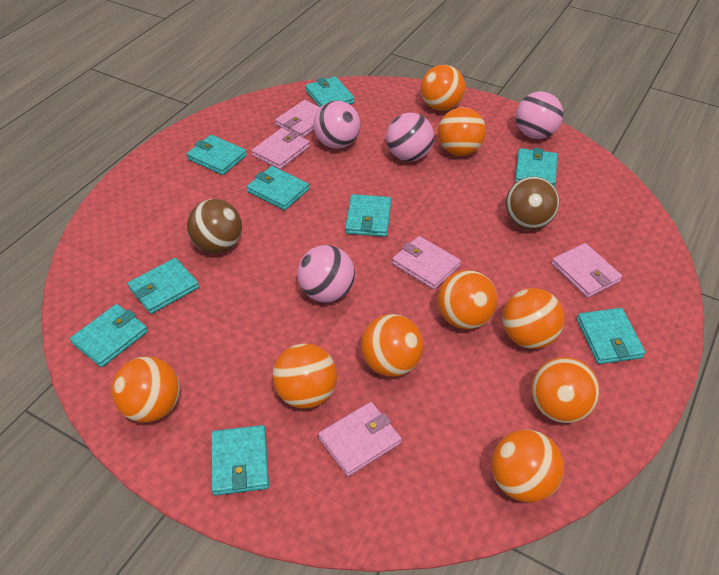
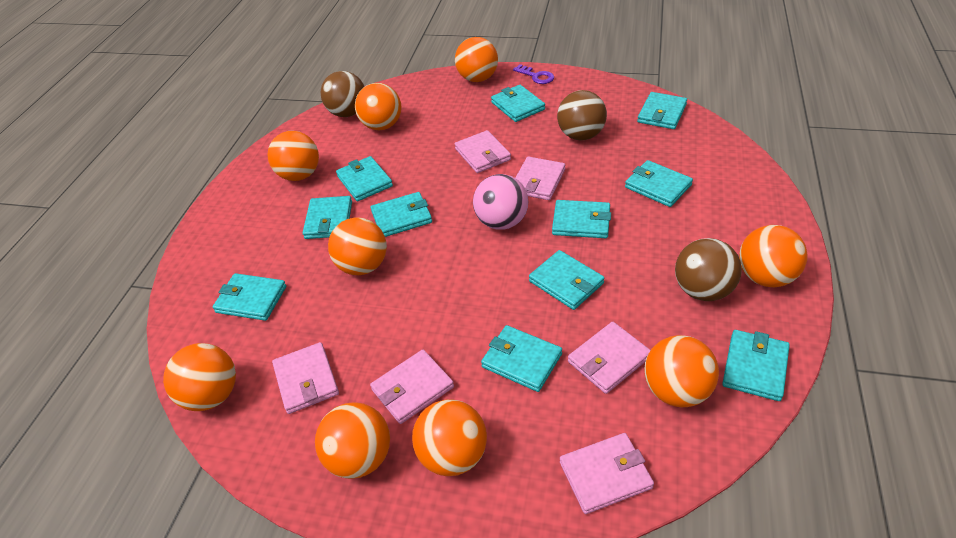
brown ball: 2 -> 3
pink ball: 4 -> 1
pink wallet: 5 -> 6
purple key: 0 -> 1
turquoise wallet: 9 -> 11

